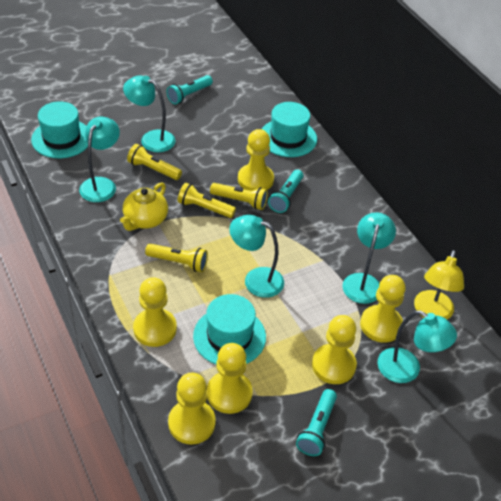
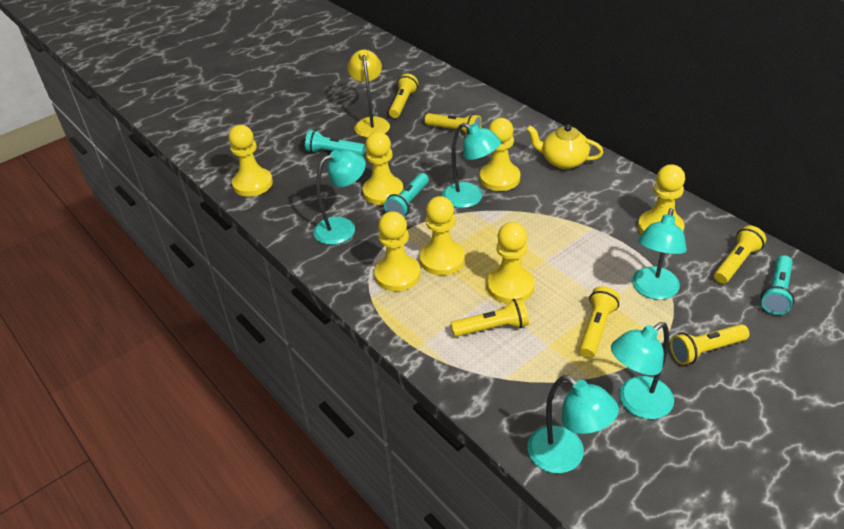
turquoise hat: 3 -> 0
yellow flashlight: 4 -> 6
yellow pawn: 6 -> 7

